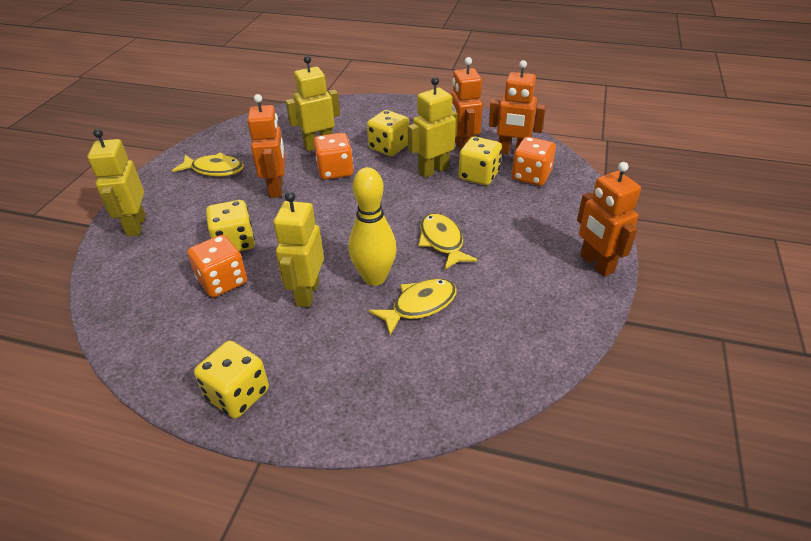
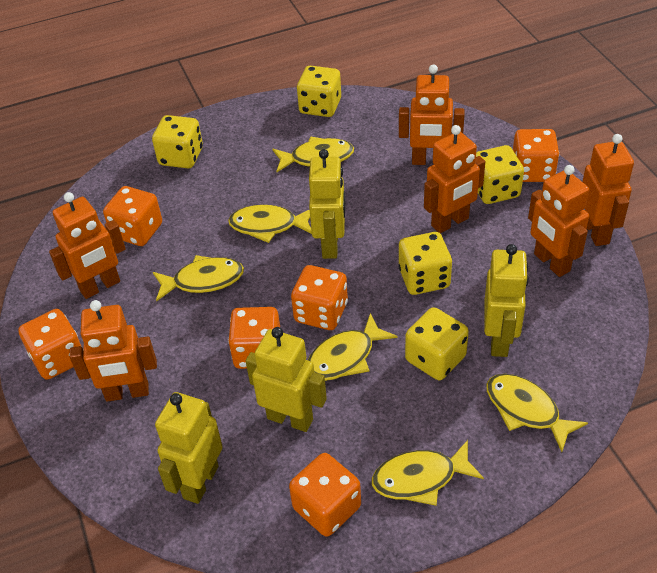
orange dice: 3 -> 6
orange robot: 4 -> 6
yellow bowling pin: 1 -> 0
yellow dice: 4 -> 5
yellow fish: 3 -> 6

